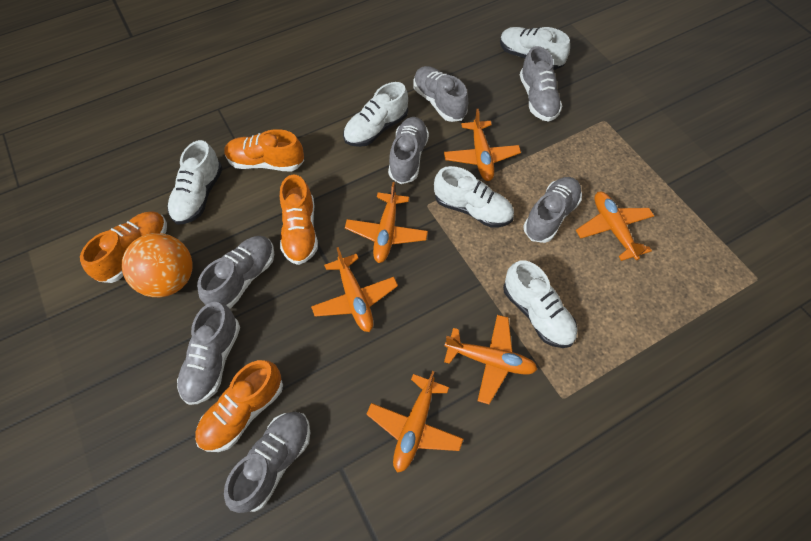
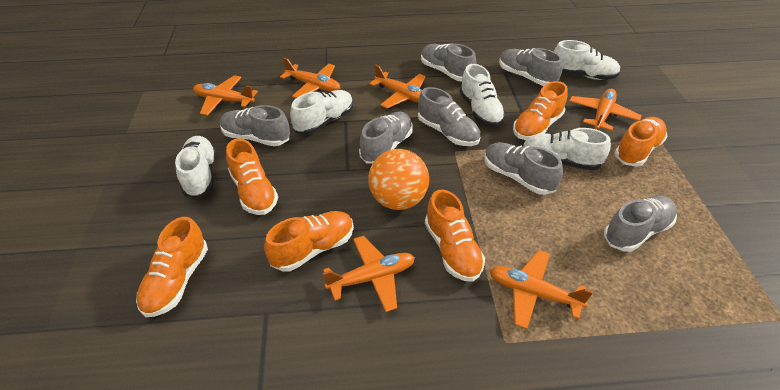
orange shoe: 4 -> 6

